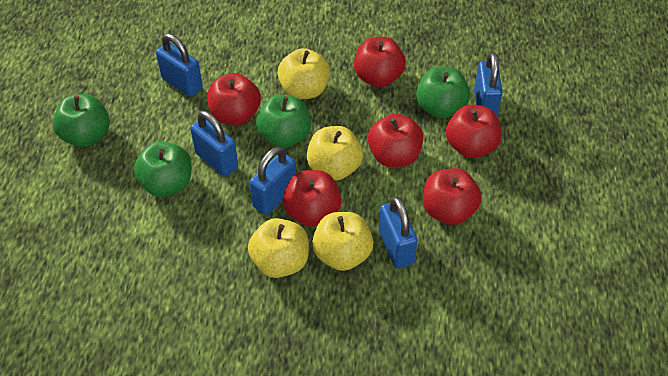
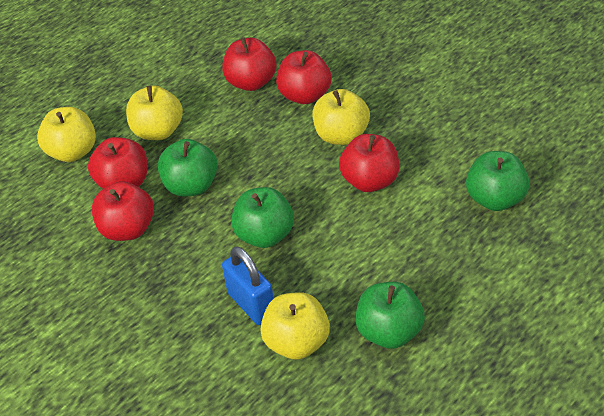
blue padlock: 5 -> 1
red apple: 6 -> 5

